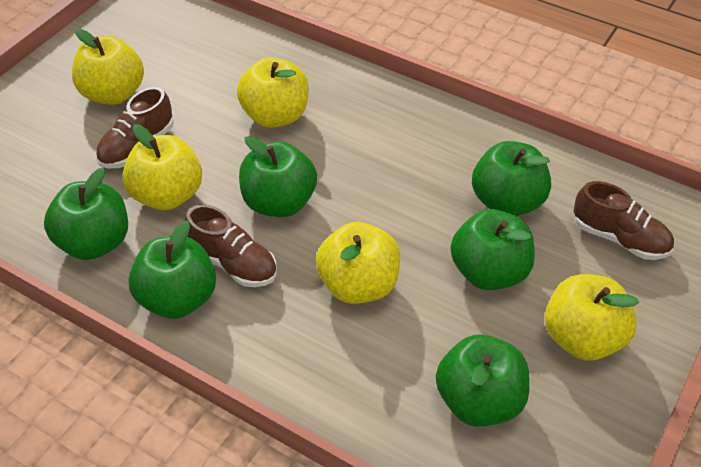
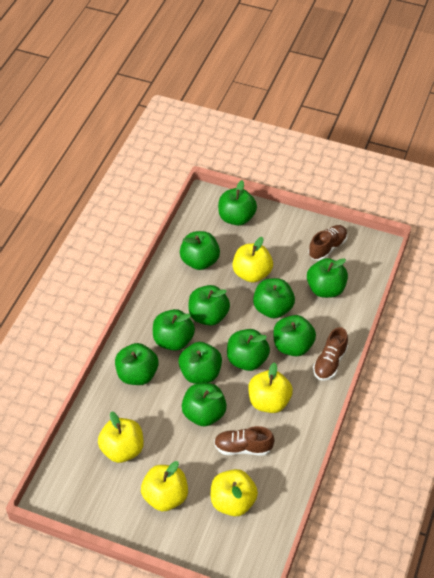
green apple: 6 -> 11

